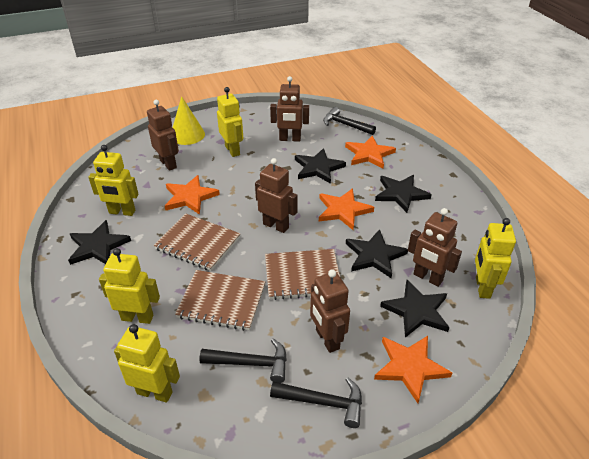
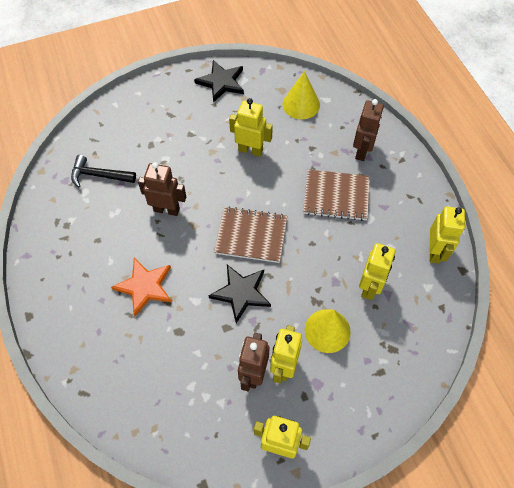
black hammer: 3 -> 1
black star: 5 -> 2
brown notebook: 3 -> 2
brown robot: 5 -> 3
orange star: 4 -> 1
yellow cone: 1 -> 2

